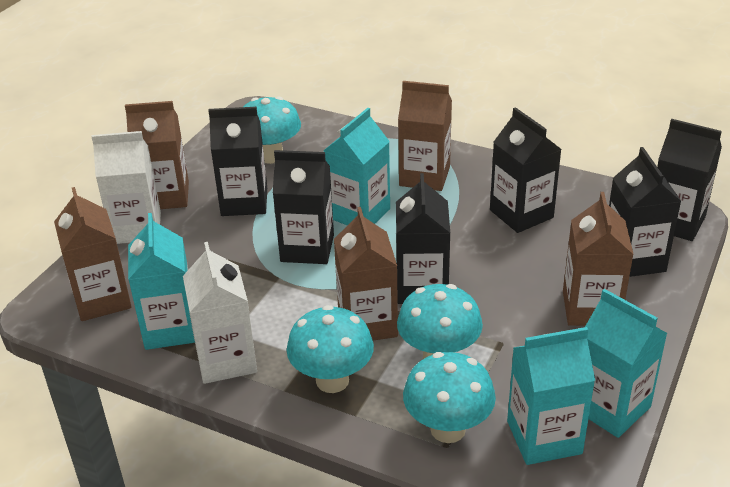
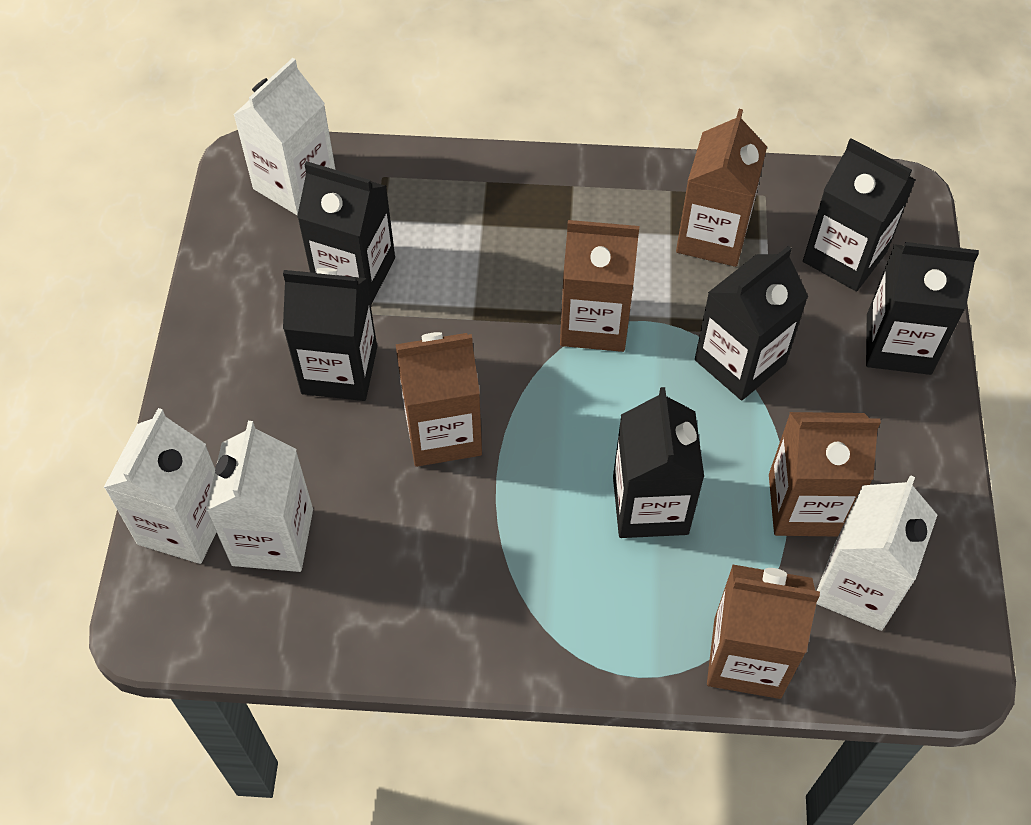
turquoise carton: 4 -> 0
turquoise mushroom: 4 -> 0
white carton: 2 -> 4

